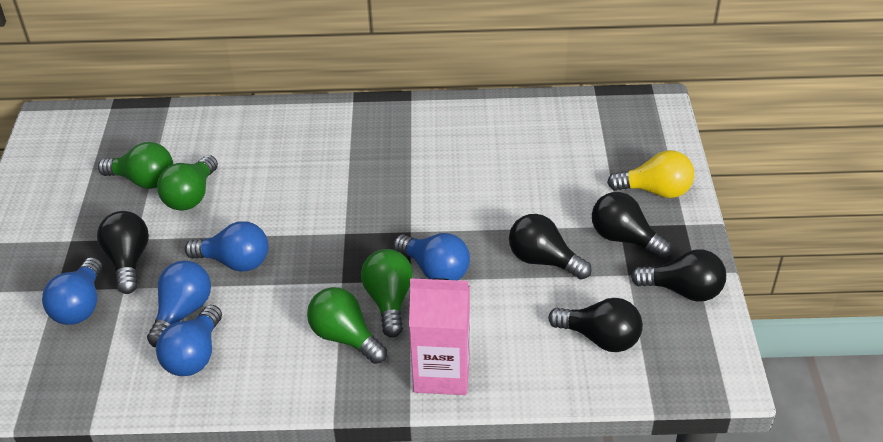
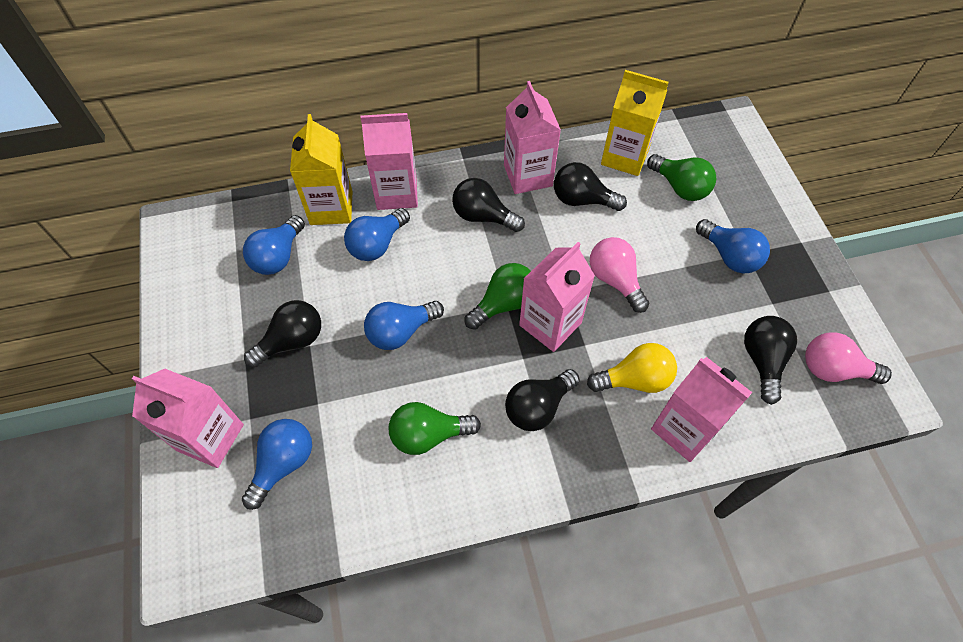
green light bulb: 4 -> 3
pink carton: 1 -> 5
pink light bulb: 0 -> 2
yellow carton: 0 -> 2

